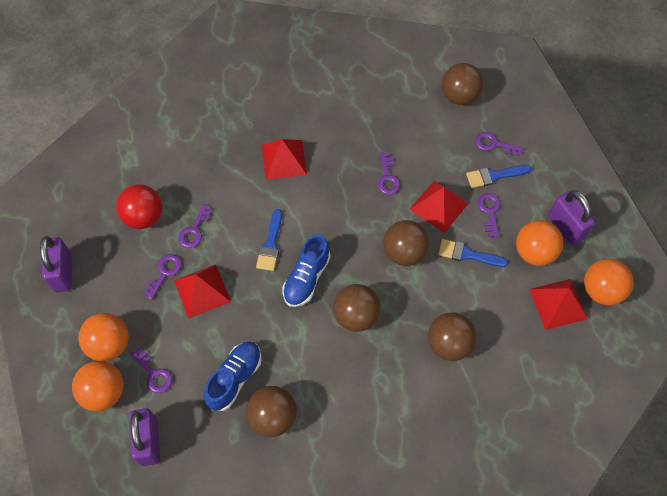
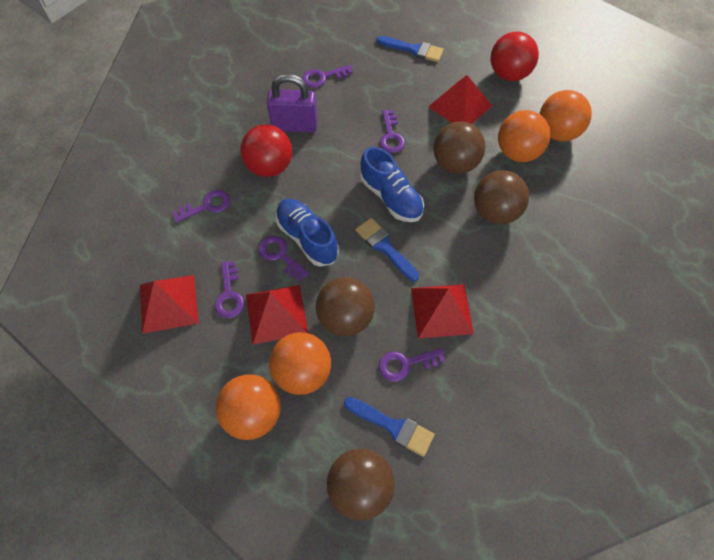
brown ball: 5 -> 4
purple padlock: 3 -> 1
red ball: 1 -> 2

